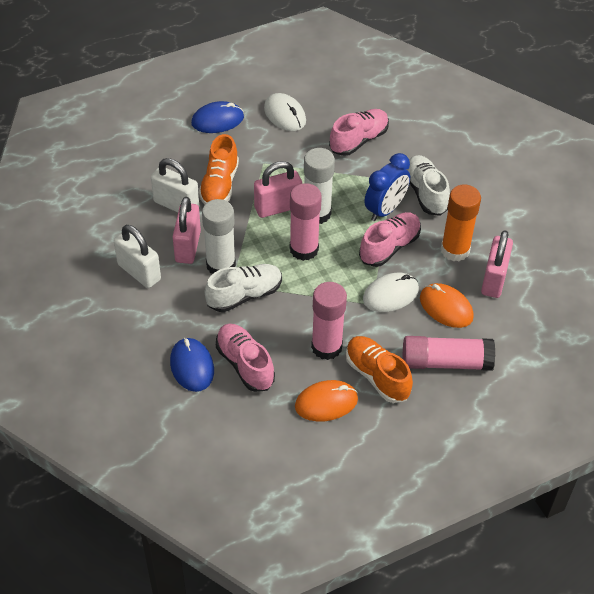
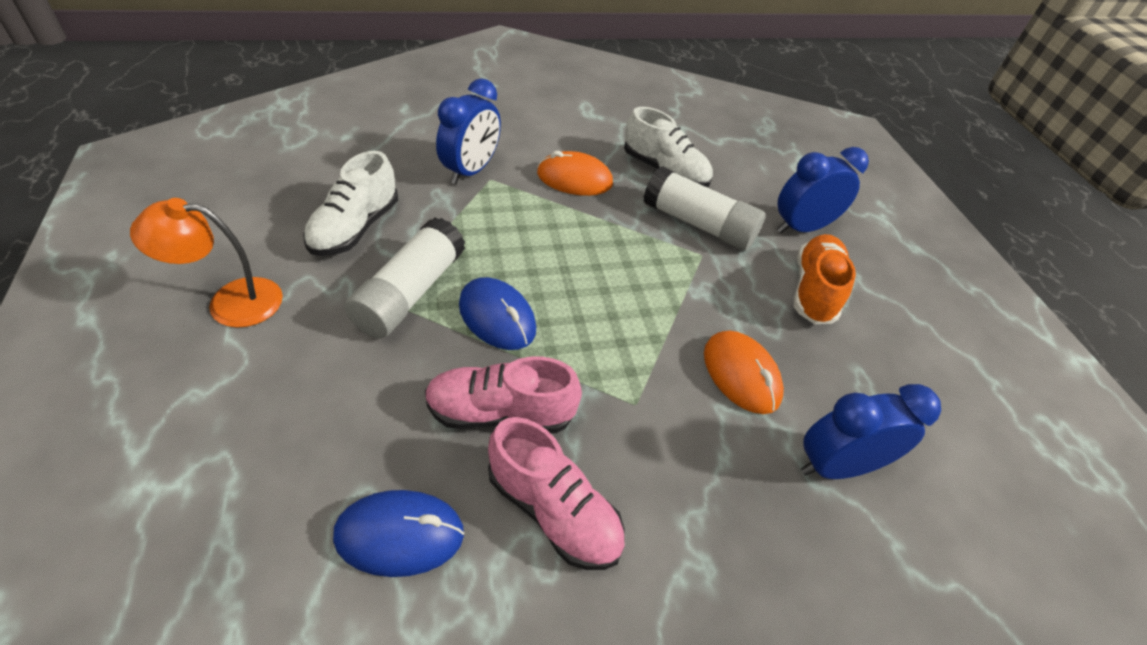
blue clock: 1 -> 3
orange glue stick: 1 -> 0
orange lamp: 0 -> 1
orange shoe: 2 -> 1
pink glue stick: 3 -> 0
pink padlock: 3 -> 0
pink shoe: 3 -> 2
white mouse: 2 -> 0
white padlock: 2 -> 0

